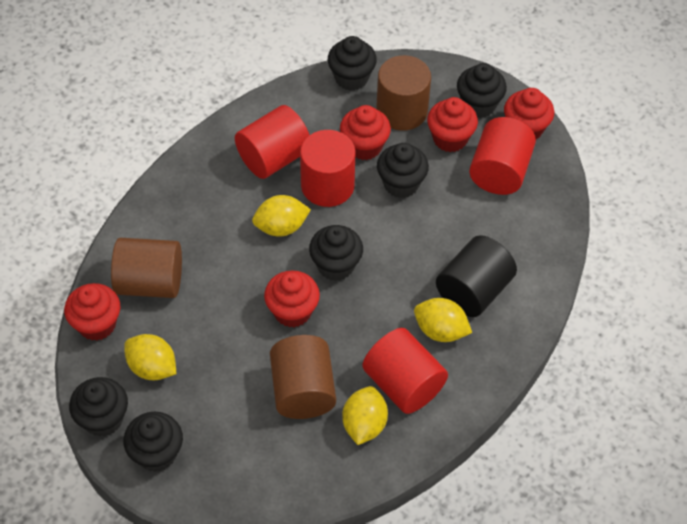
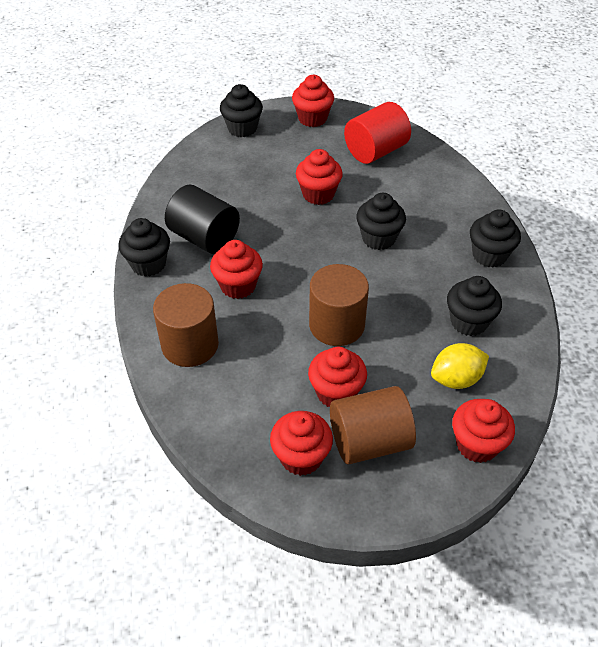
black cupcake: 6 -> 5
red cupcake: 5 -> 6
red cylinder: 4 -> 1
yellow lemon: 4 -> 1

